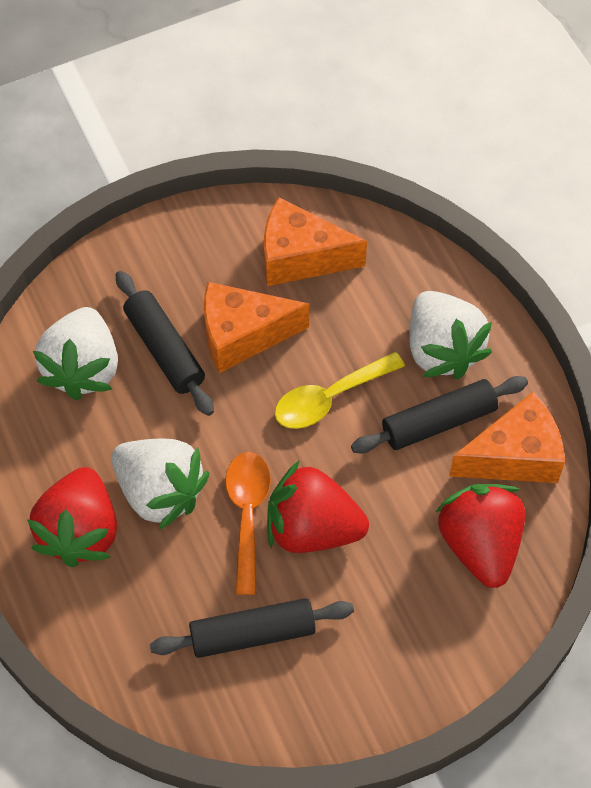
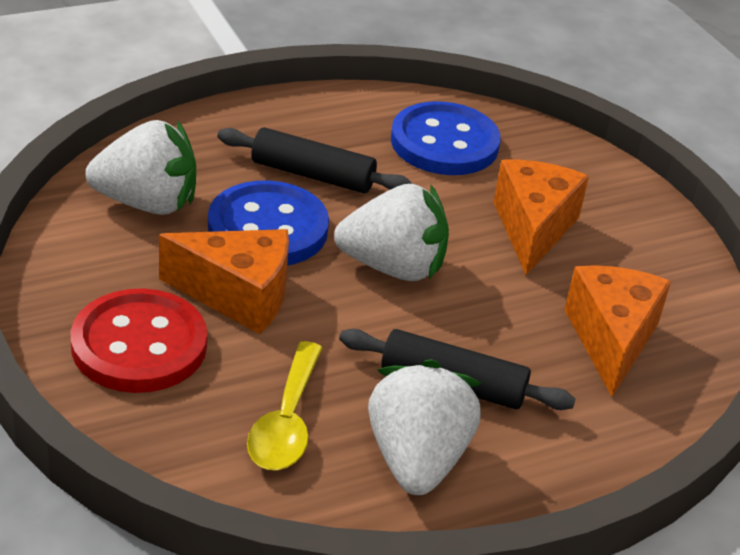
black rolling pin: 3 -> 2
blue button: 0 -> 2
orange spoon: 1 -> 0
red button: 0 -> 1
red strawberry: 3 -> 0

